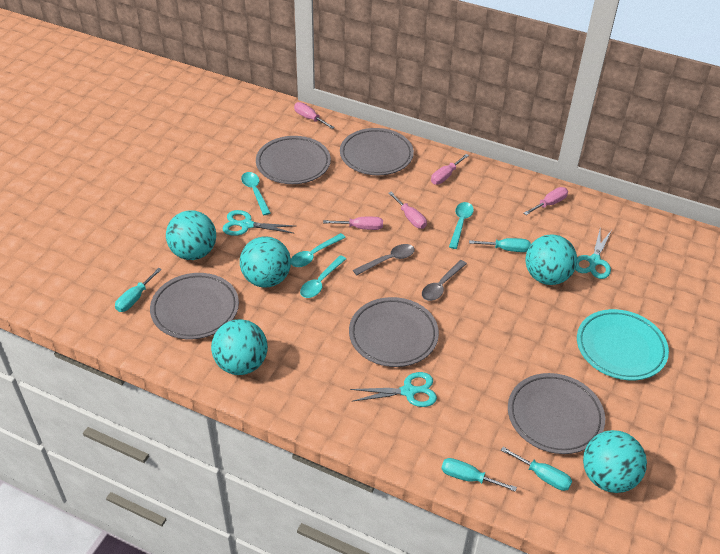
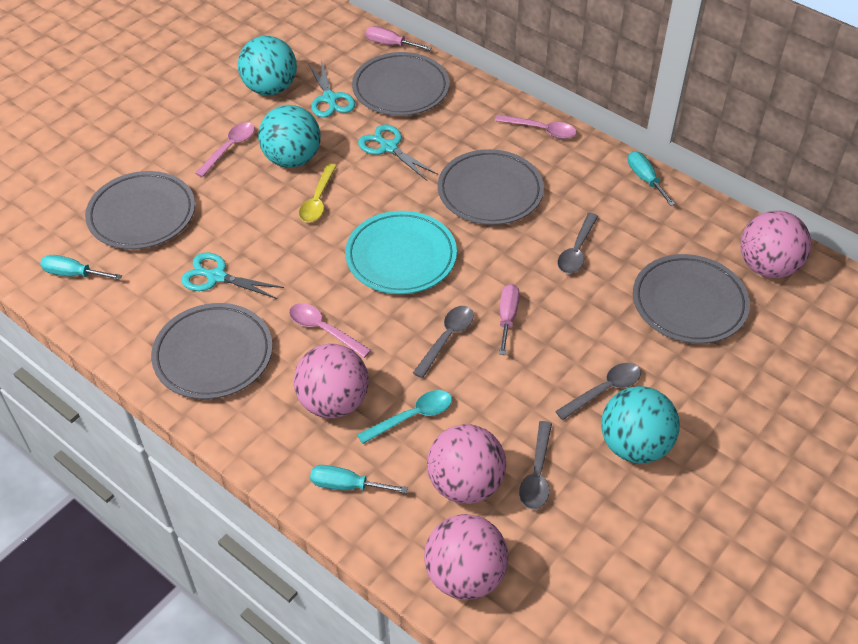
grey spoon: 2 -> 4
pink ball: 0 -> 4
pink screwdriver: 5 -> 2
pink spoon: 0 -> 3
turquoise ball: 5 -> 3
turquoise screwdriver: 4 -> 3
turquoise spoon: 4 -> 1
yellow spoon: 0 -> 1

